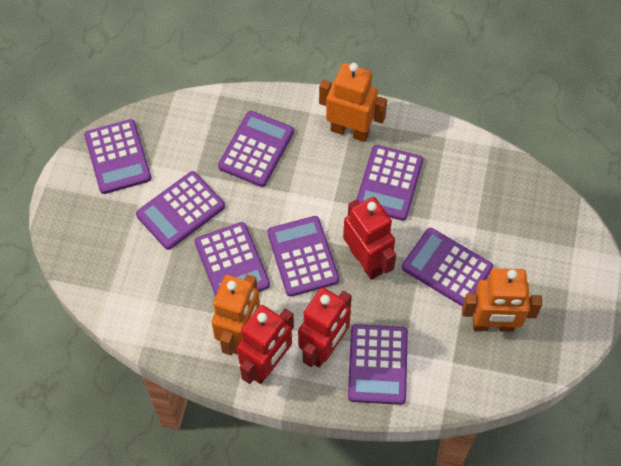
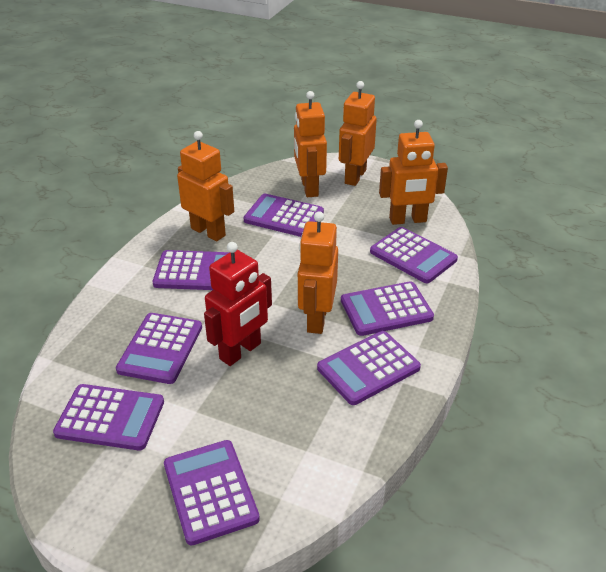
orange robot: 3 -> 5
red robot: 3 -> 1

